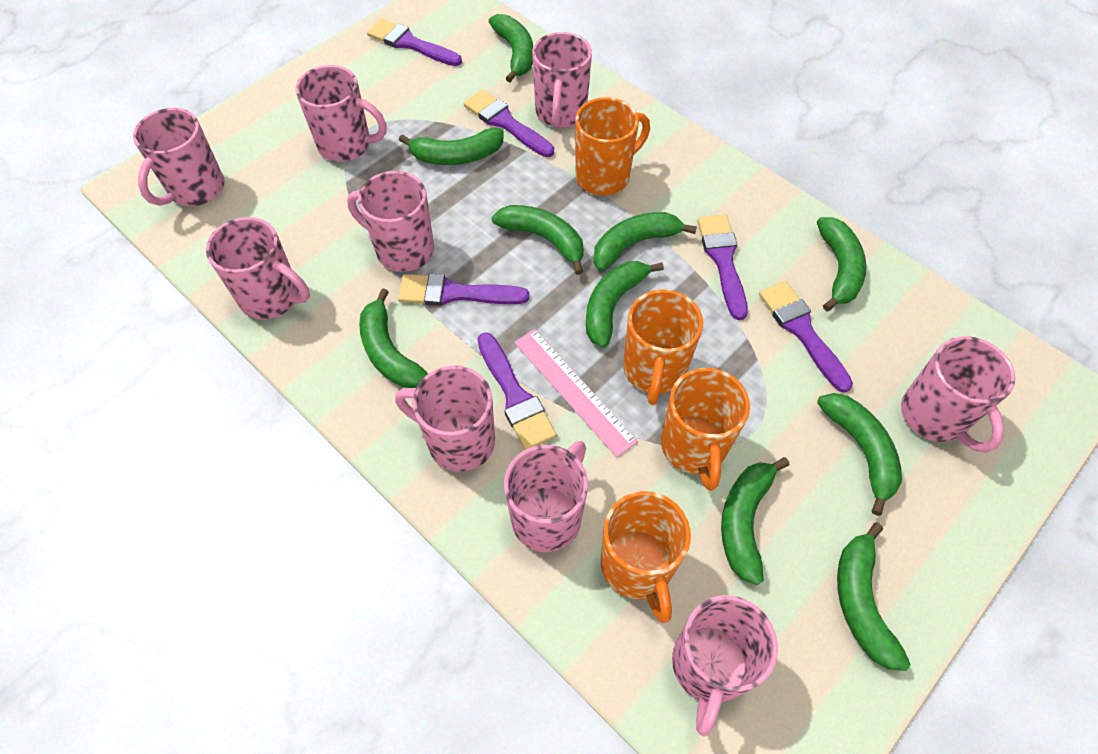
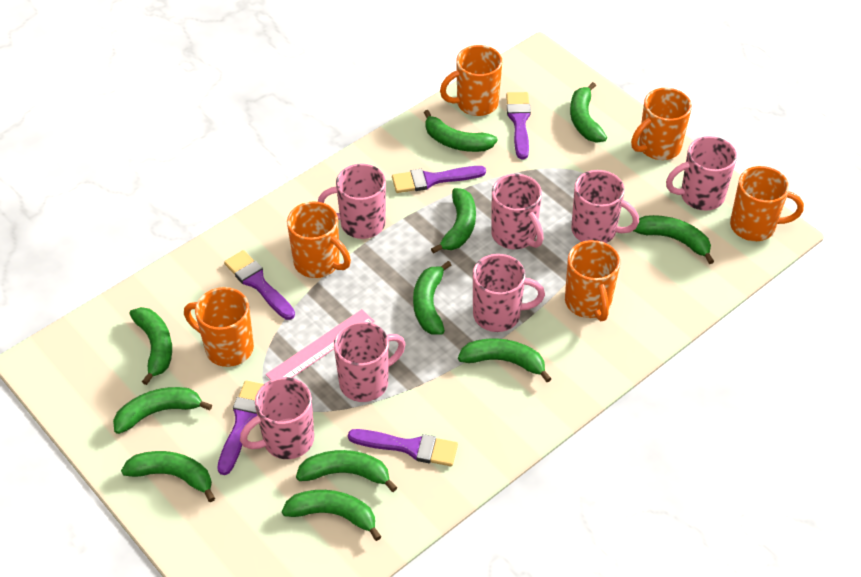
green banana: 10 -> 11
orange mug: 4 -> 6
pink mug: 9 -> 7
purple brush: 6 -> 5

